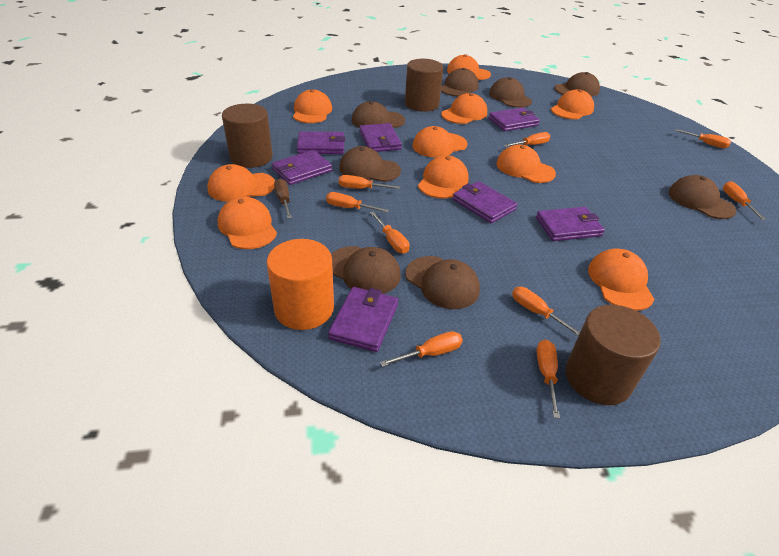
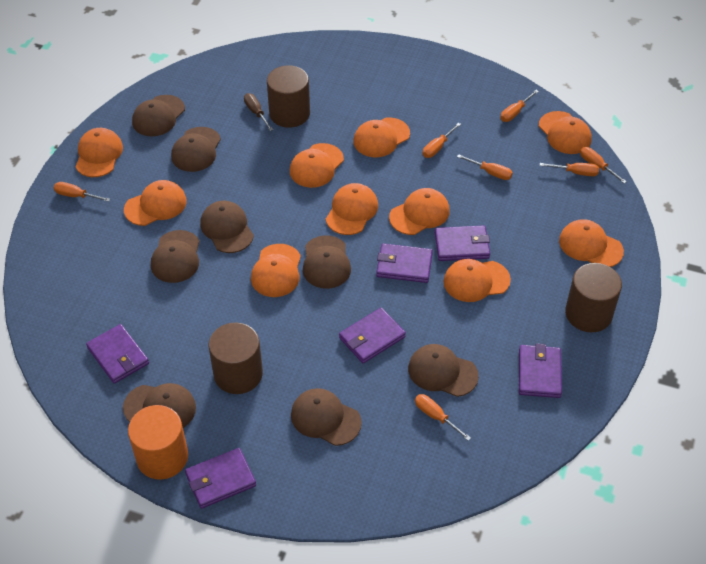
orange screwdriver: 9 -> 7
purple wallet: 7 -> 6

